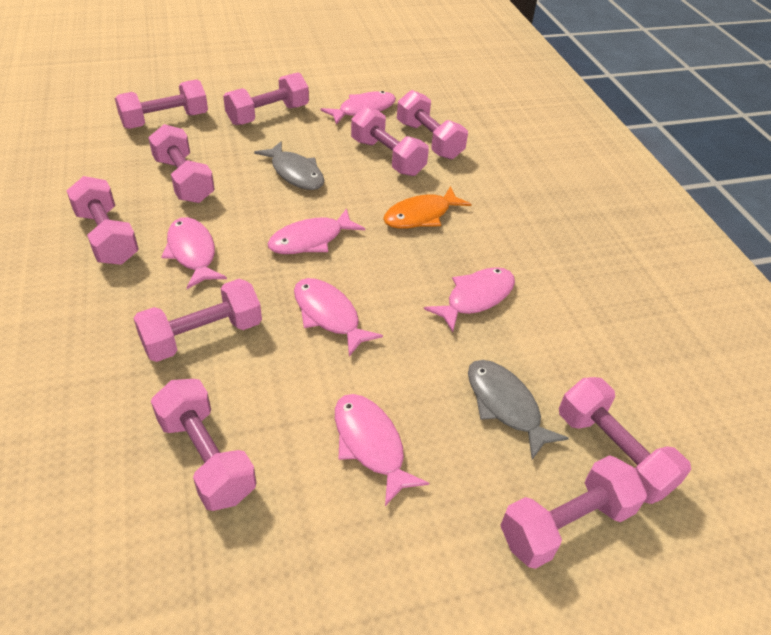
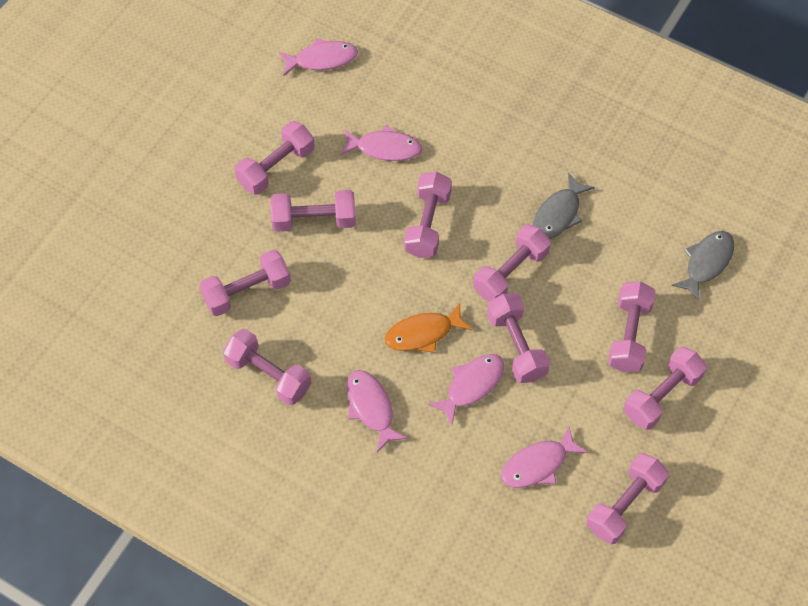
pink fish: 6 -> 5

